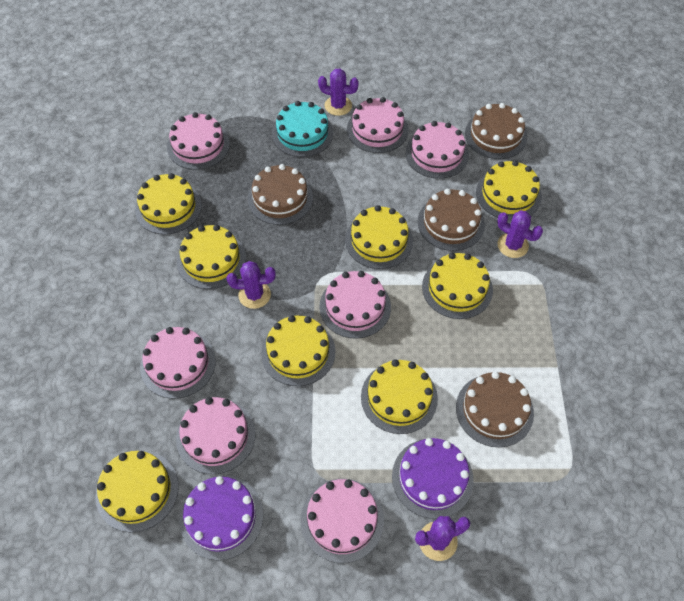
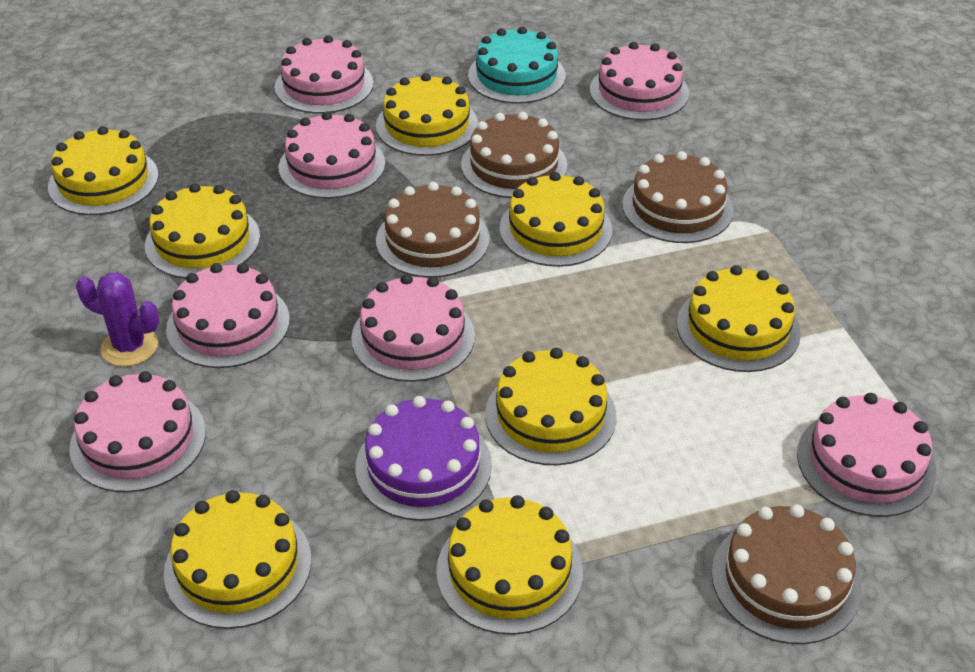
purple cactus: 4 -> 1
purple cake: 2 -> 1

